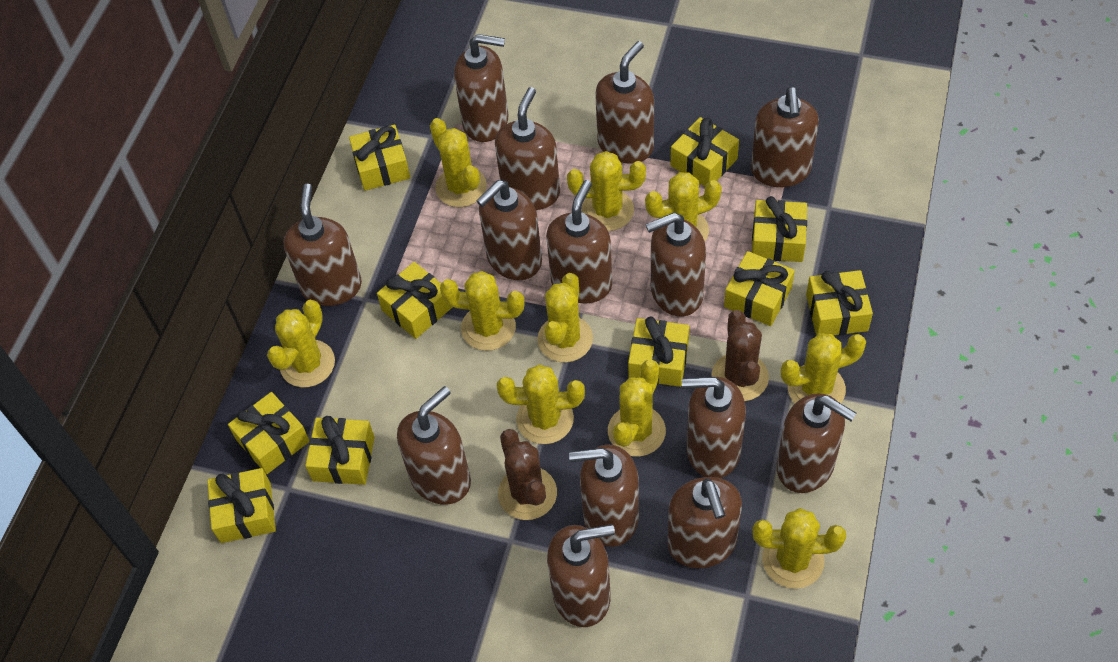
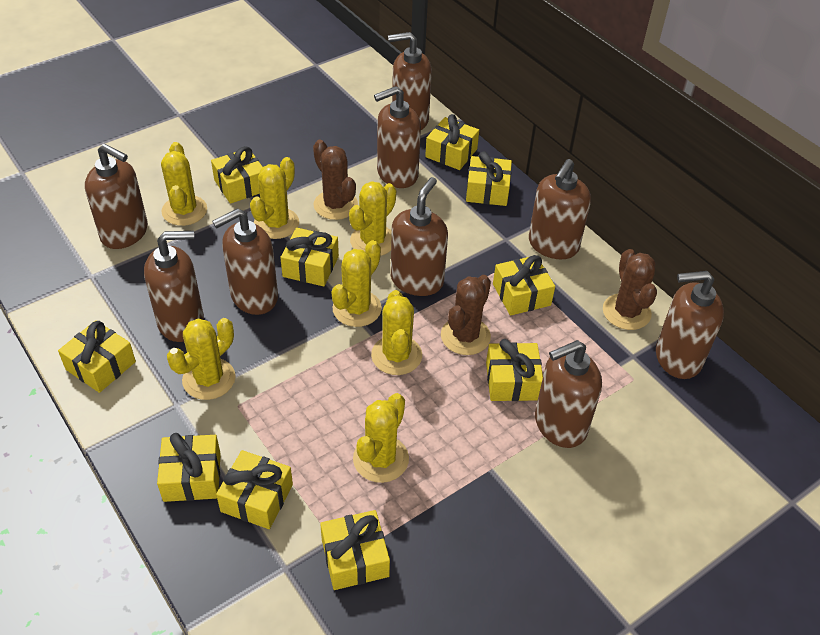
brown cactus: 2 -> 3
brown soap dispenser: 14 -> 9
yellow cactus: 10 -> 7

